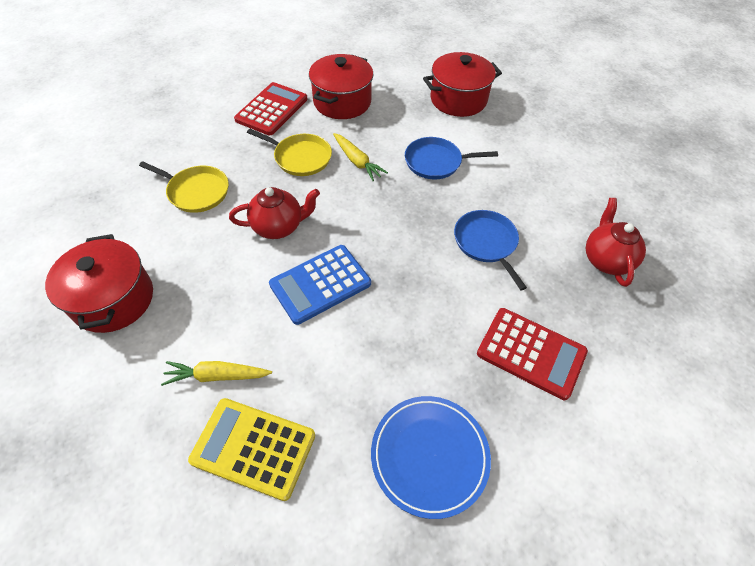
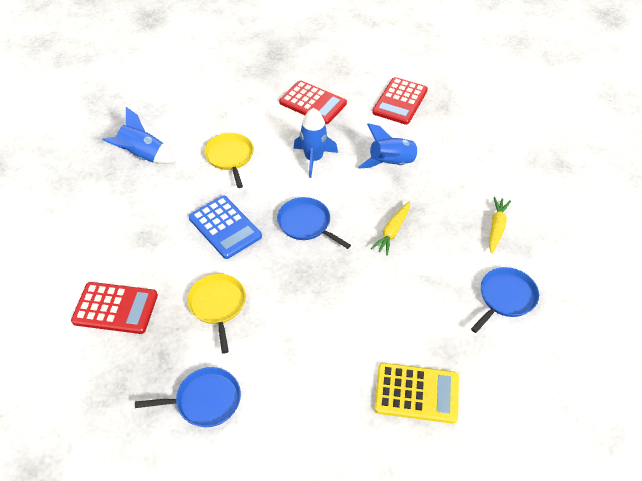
blue pan: 2 -> 3
blue plate: 1 -> 0
blue rocket: 0 -> 3
red calculator: 2 -> 3
red pot: 3 -> 0
red teapot: 2 -> 0

